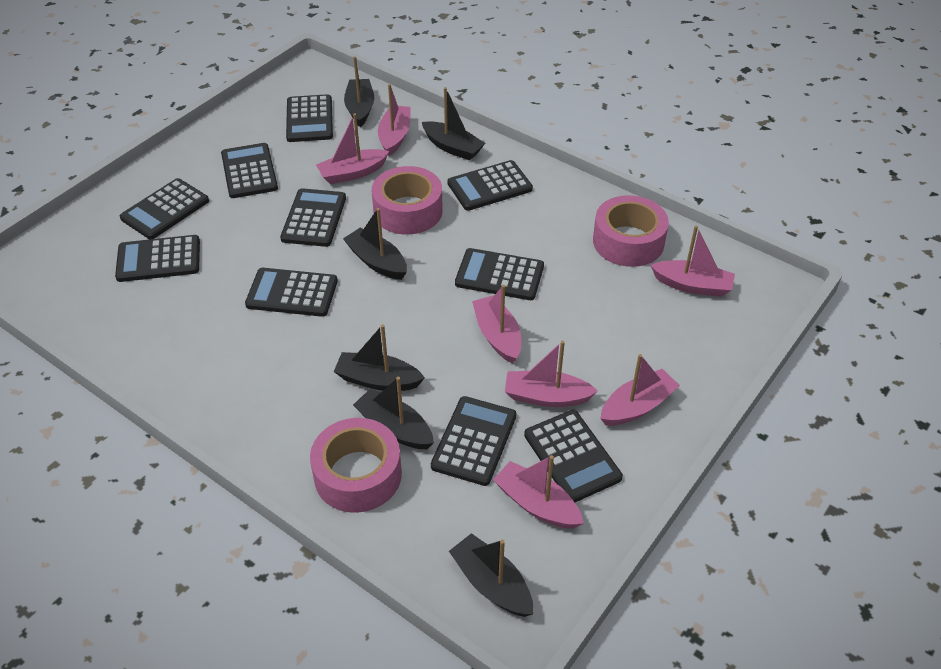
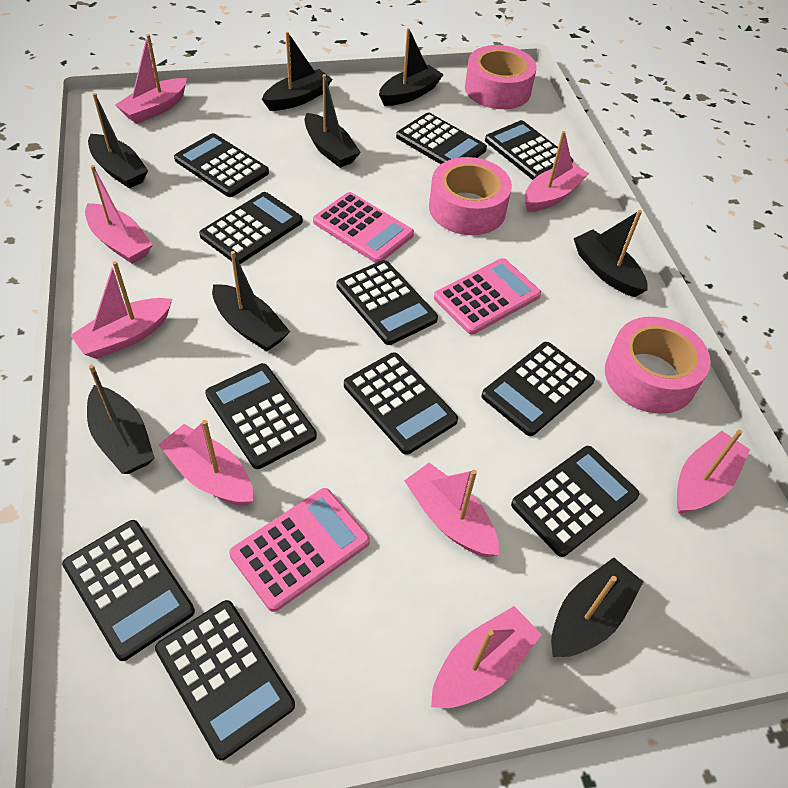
black boat: 6 -> 8
black calculator: 10 -> 11
pink boat: 7 -> 8
pink calculator: 0 -> 3

